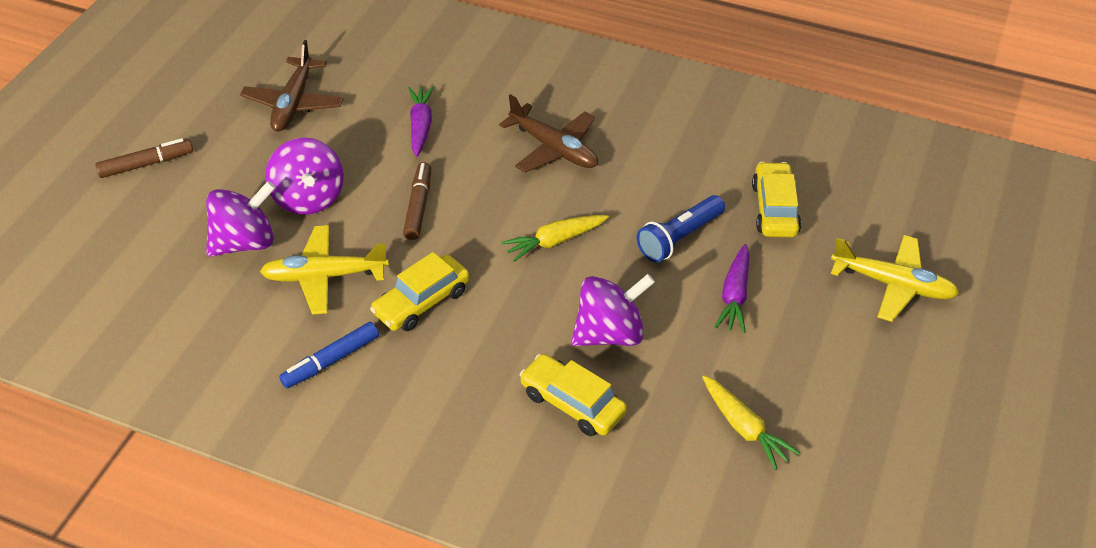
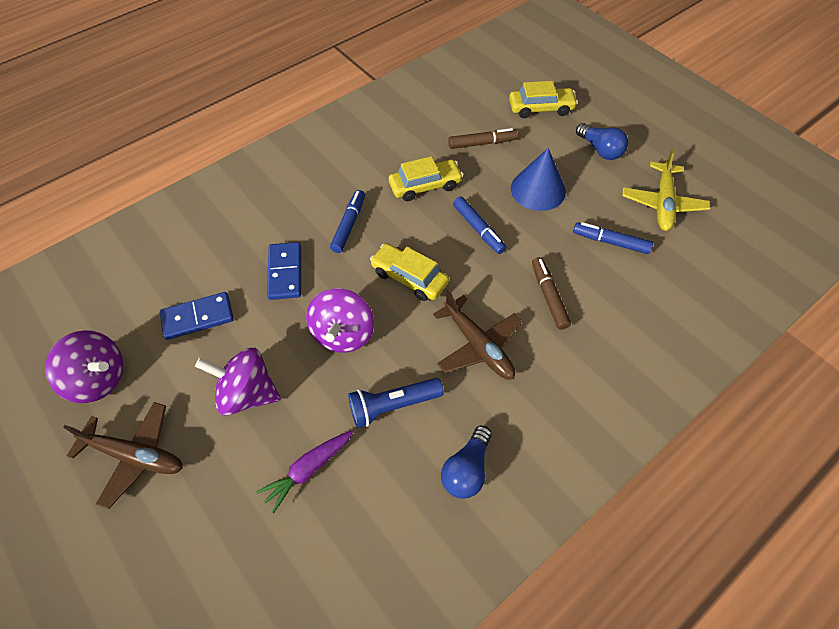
blue cone: 0 -> 1
blue domino: 0 -> 2
blue light bulb: 0 -> 2
blue marker: 1 -> 3
purple carrot: 2 -> 1
yellow carrot: 2 -> 0
yellow plane: 2 -> 1

